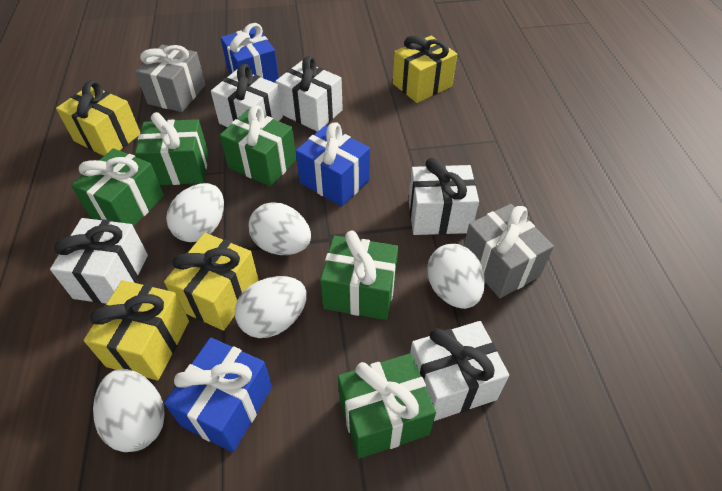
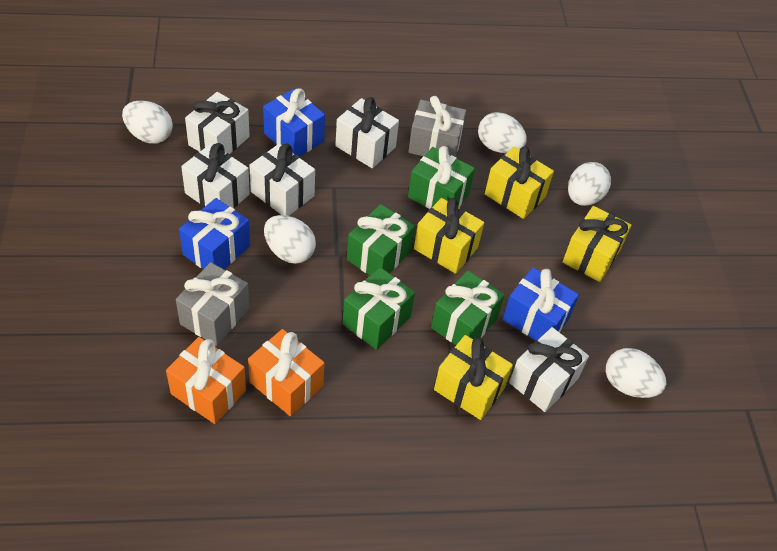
green gift: 5 -> 4
orange gift: 0 -> 2

